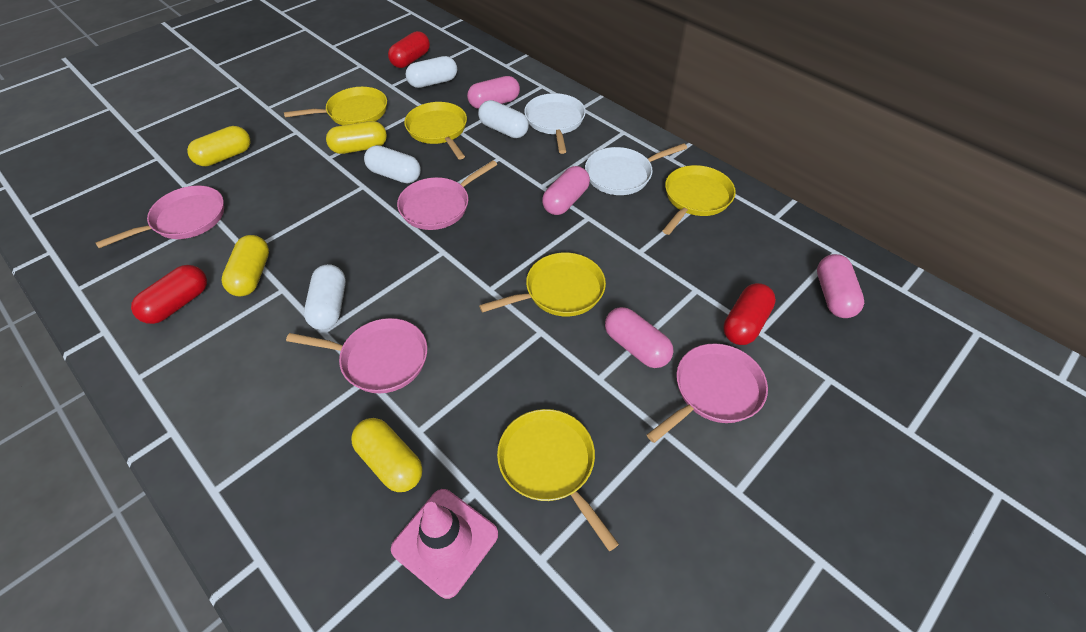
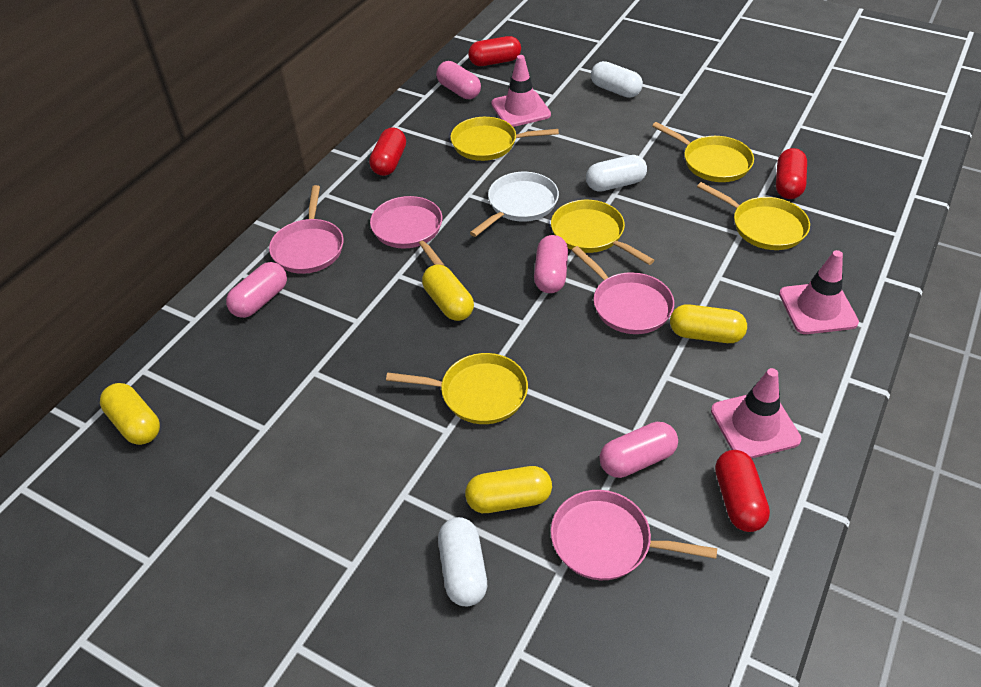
pink traffic cone: 1 -> 3
red capsule: 3 -> 4
white capsule: 4 -> 3
white pan: 2 -> 1

